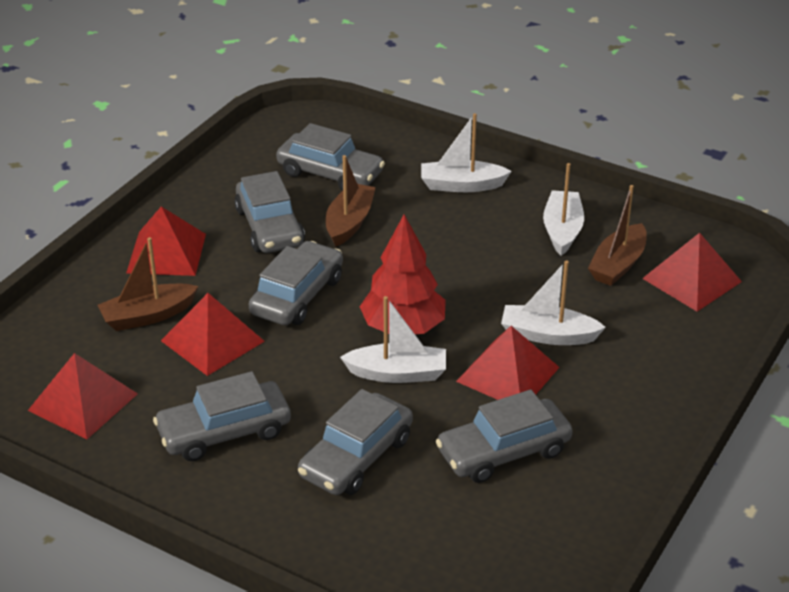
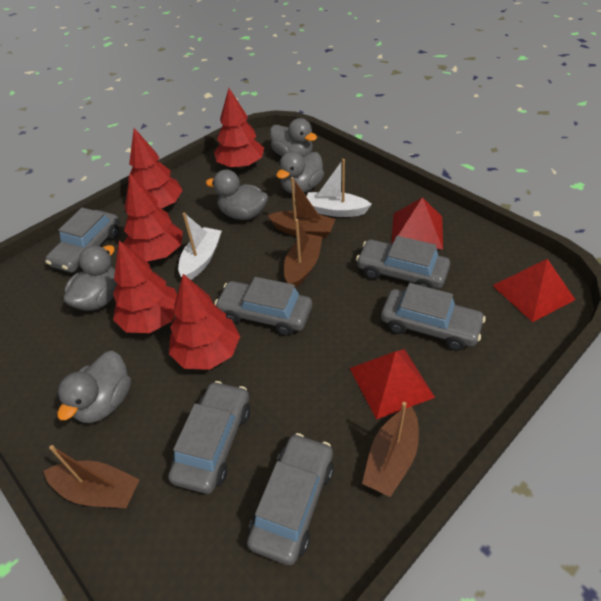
brown boat: 3 -> 4
grey duck: 0 -> 5
red pyramid: 5 -> 3
red tree: 1 -> 5
white boat: 4 -> 2

